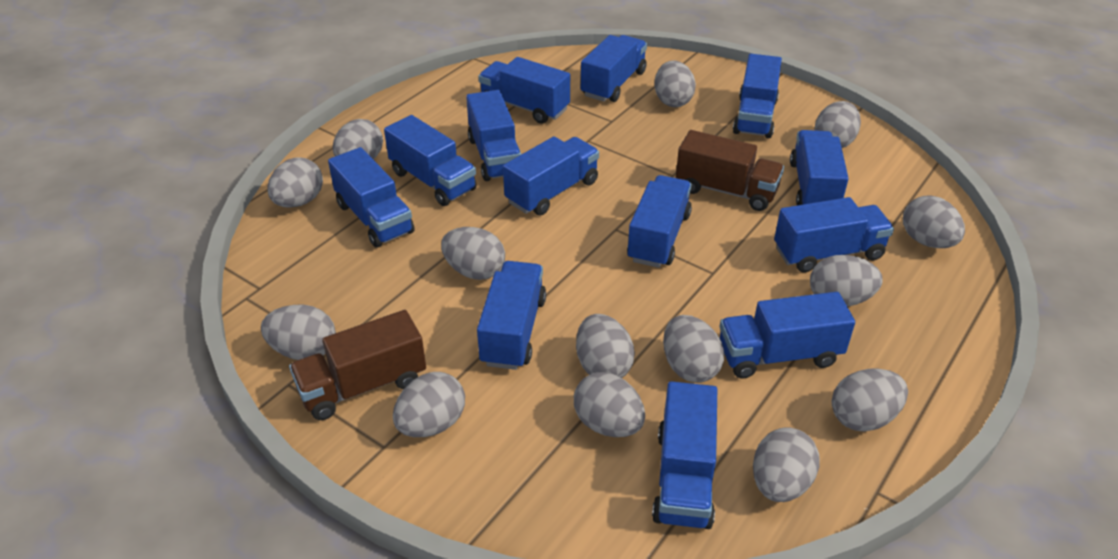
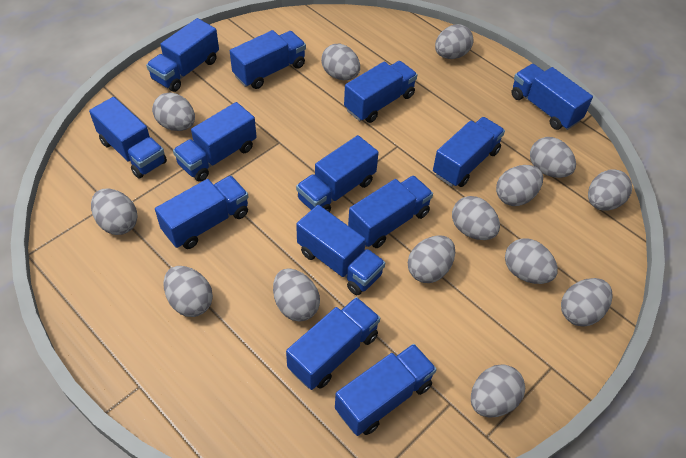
brown truck: 2 -> 0

